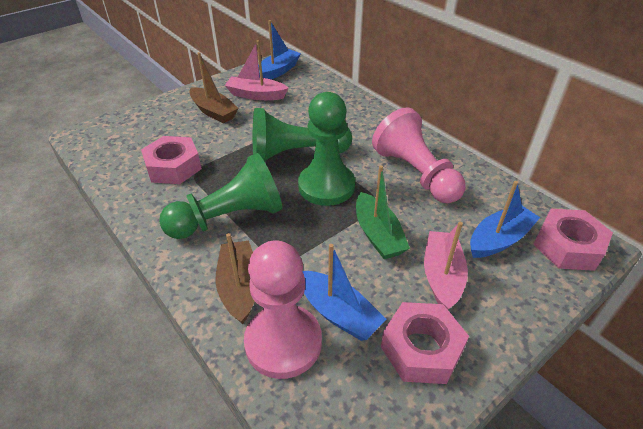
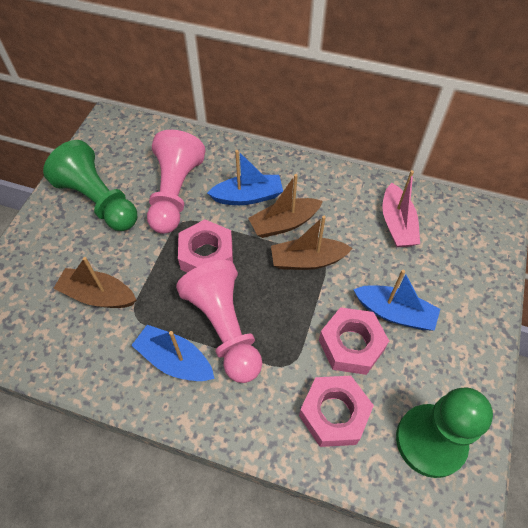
brown boat: 2 -> 3
green boat: 1 -> 0
green pawn: 3 -> 2
pink boat: 2 -> 1

